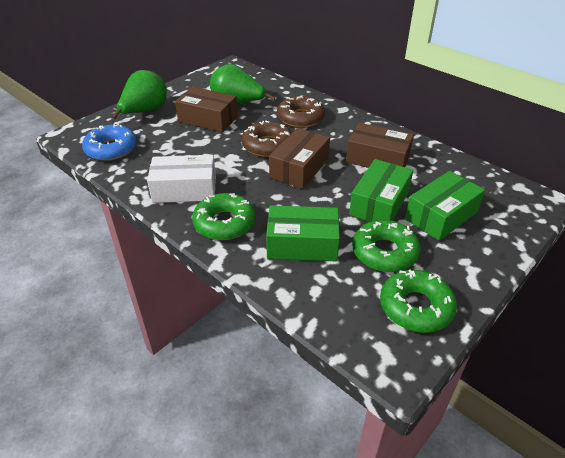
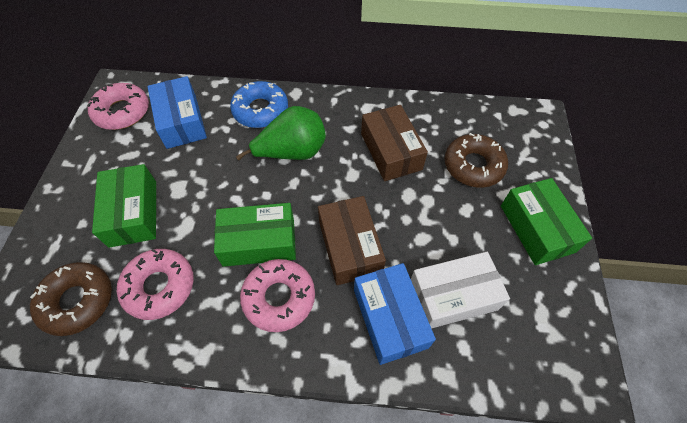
blue box: 0 -> 2
brown box: 3 -> 2
green donut: 3 -> 0
green pear: 2 -> 1
pink donut: 0 -> 3

